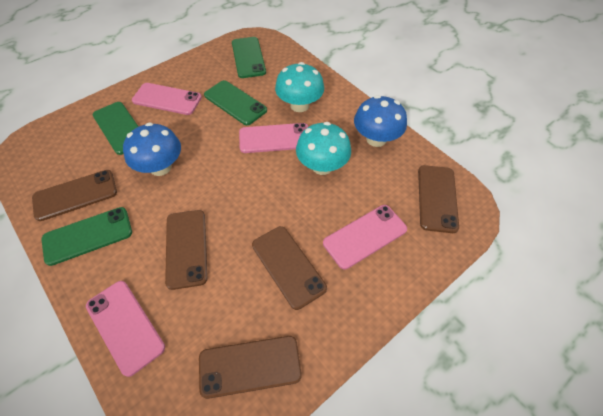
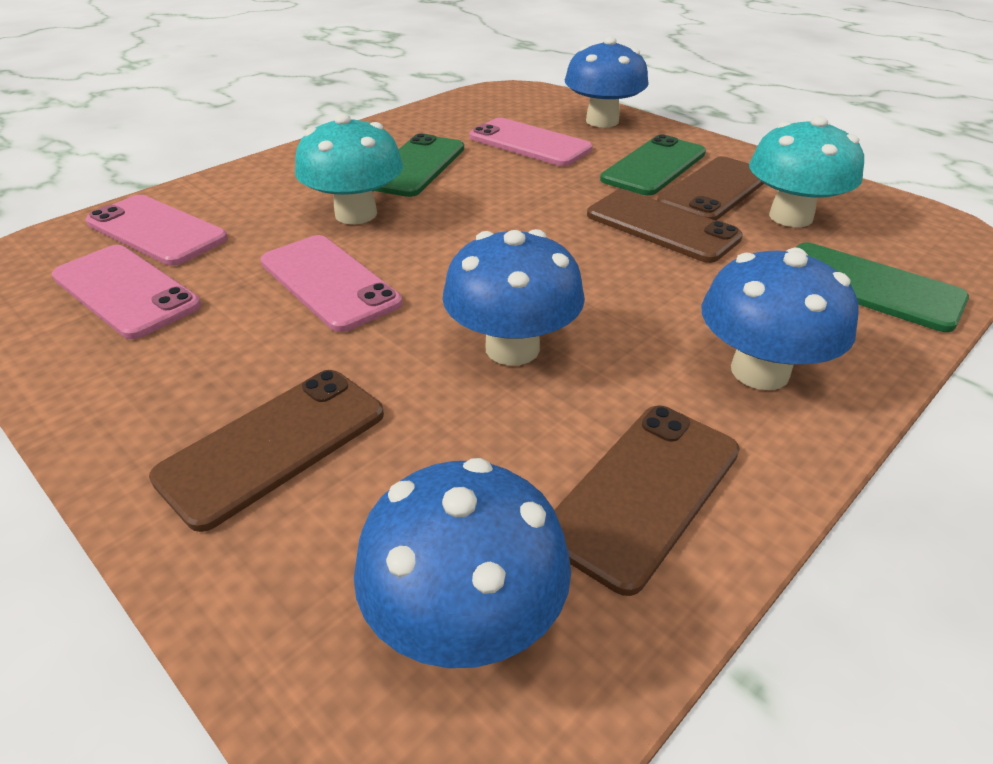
blue mushroom: 2 -> 4
brown phone: 5 -> 4
green phone: 4 -> 3

